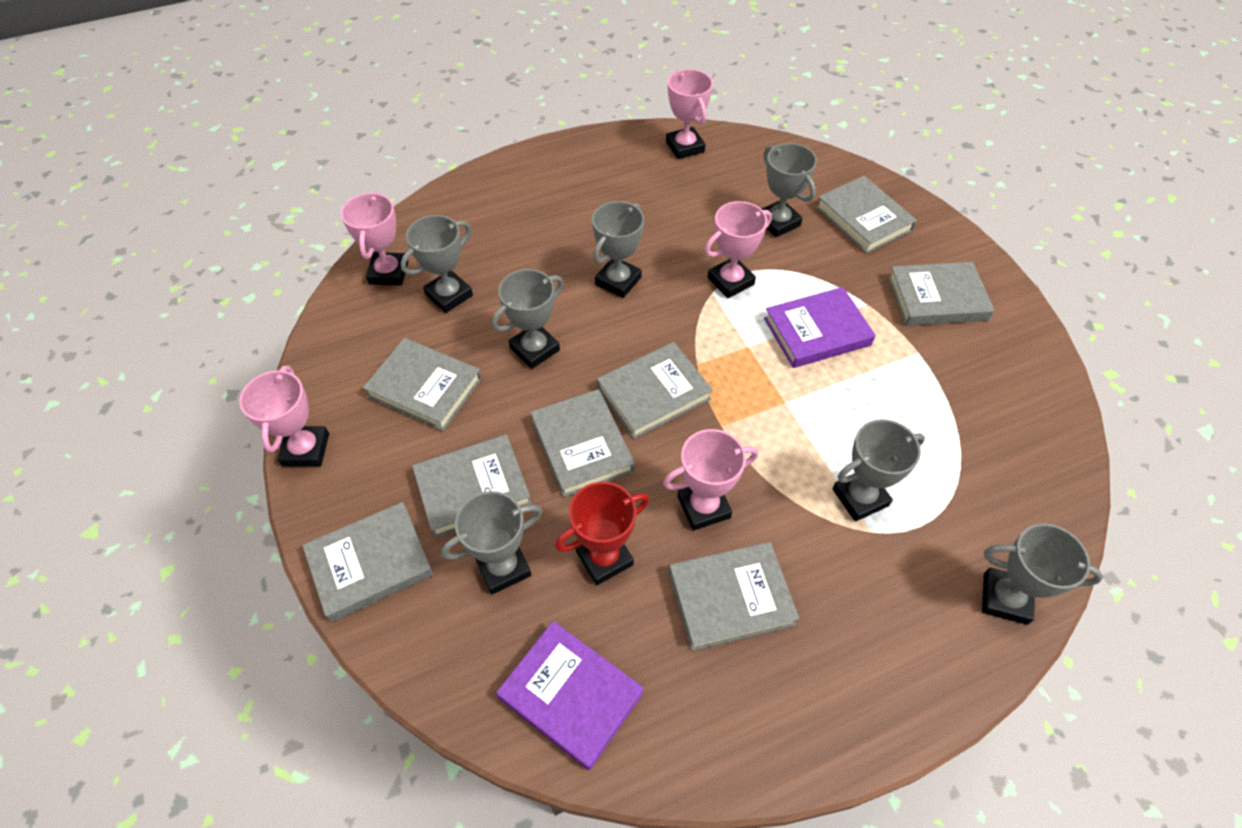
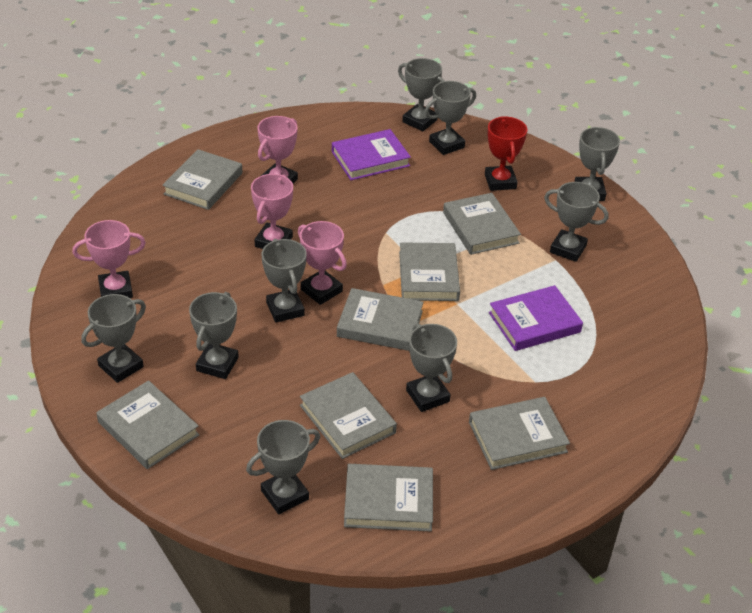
grey trophy: 7 -> 9
pink trophy: 5 -> 4

